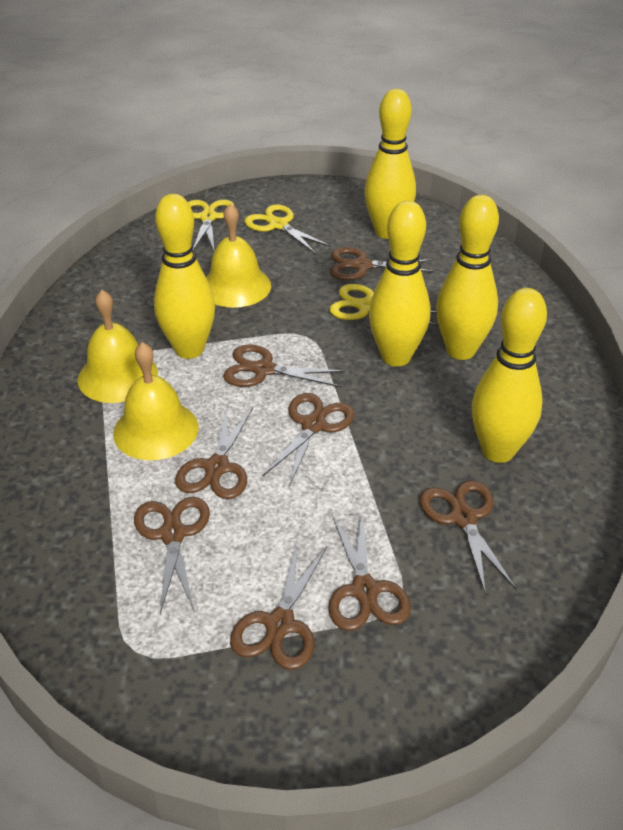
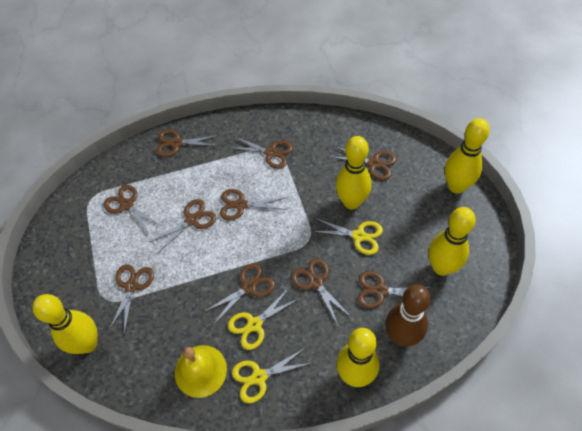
brown bowling pin: 0 -> 1
brown scissors: 8 -> 10
yellow bell: 3 -> 1

